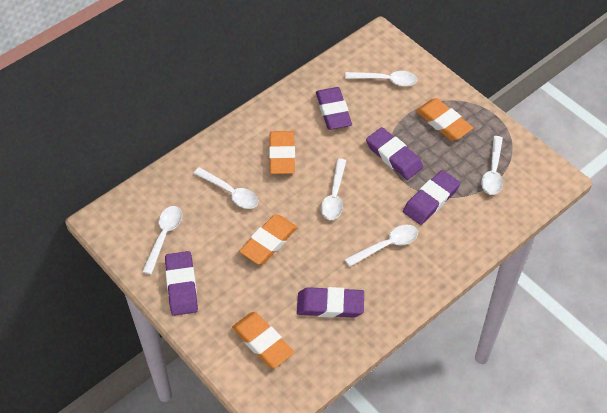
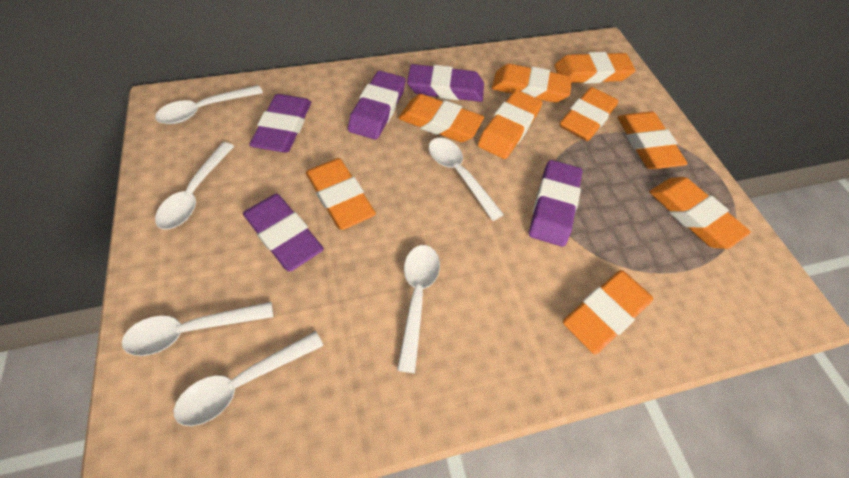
orange eraser: 4 -> 9

